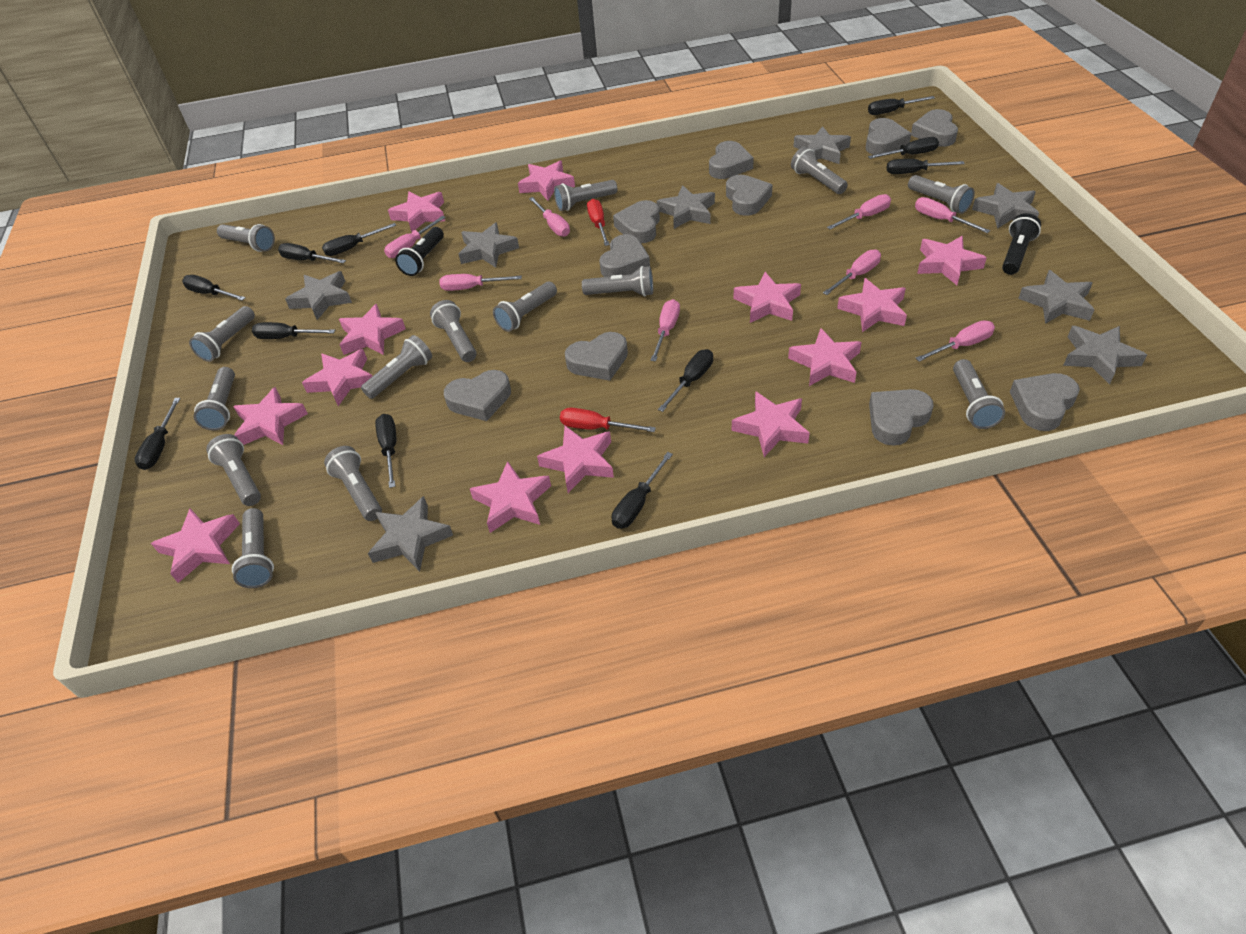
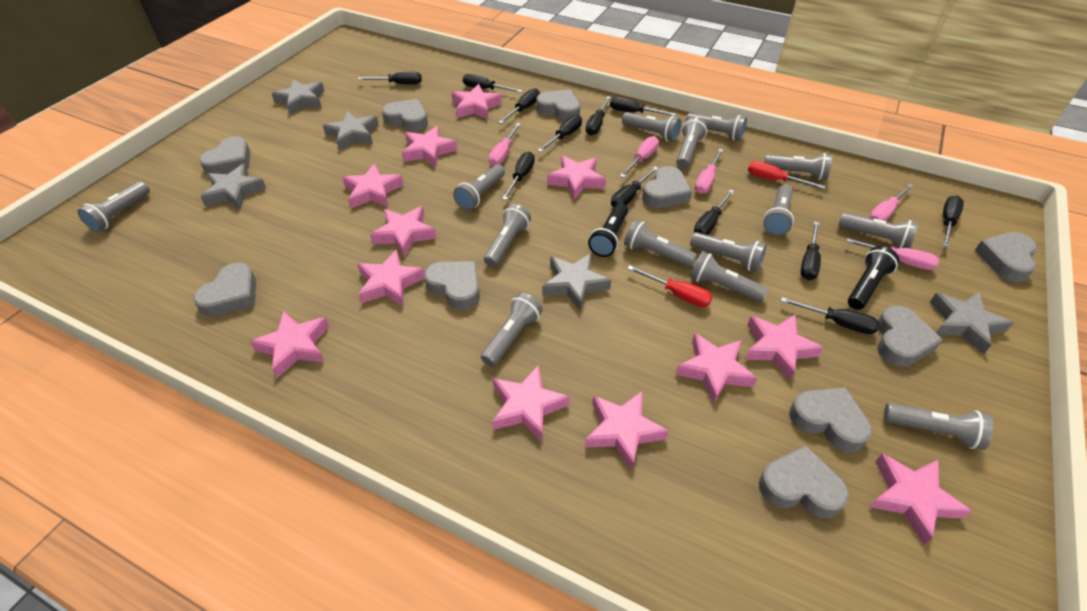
black screwdriver: 11 -> 12
grey star: 8 -> 5
pink screwdriver: 8 -> 5
pink star: 13 -> 12

